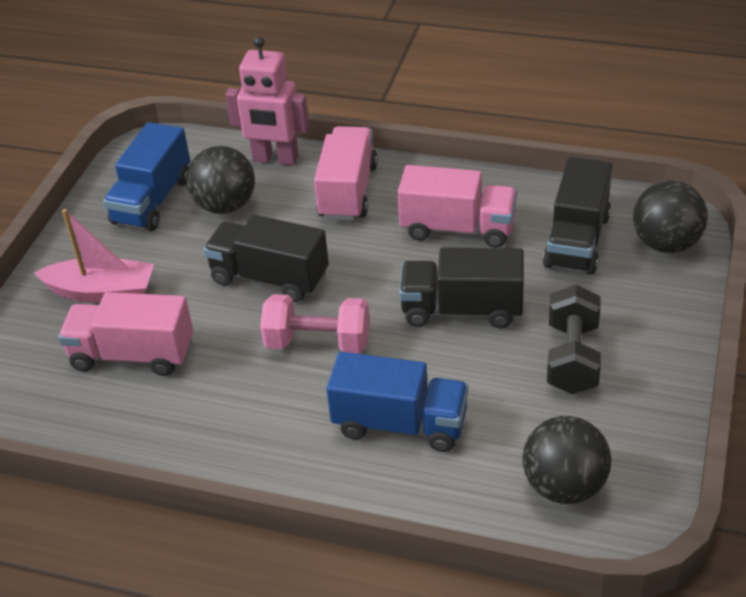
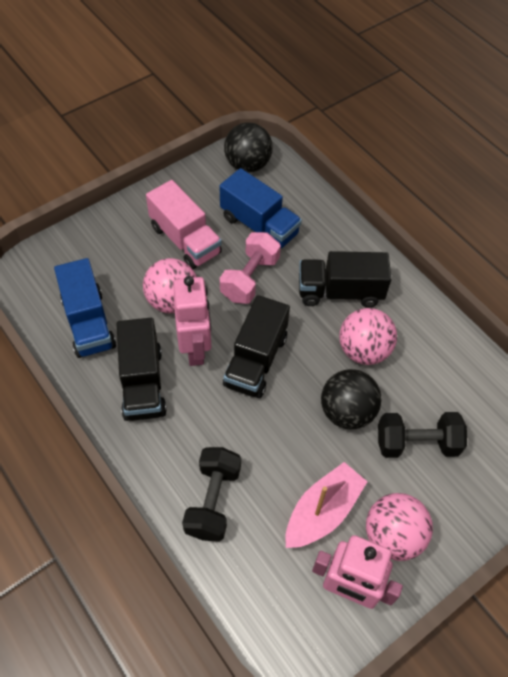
black ball: 3 -> 2
black dumbbell: 1 -> 2
pink ball: 0 -> 3
pink robot: 1 -> 2
pink truck: 3 -> 1

